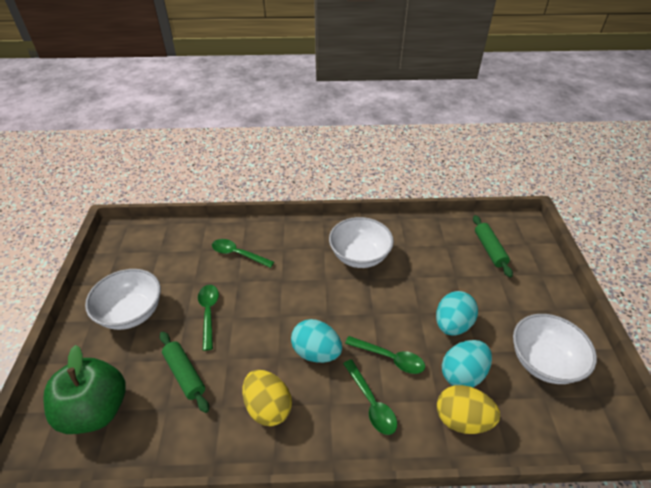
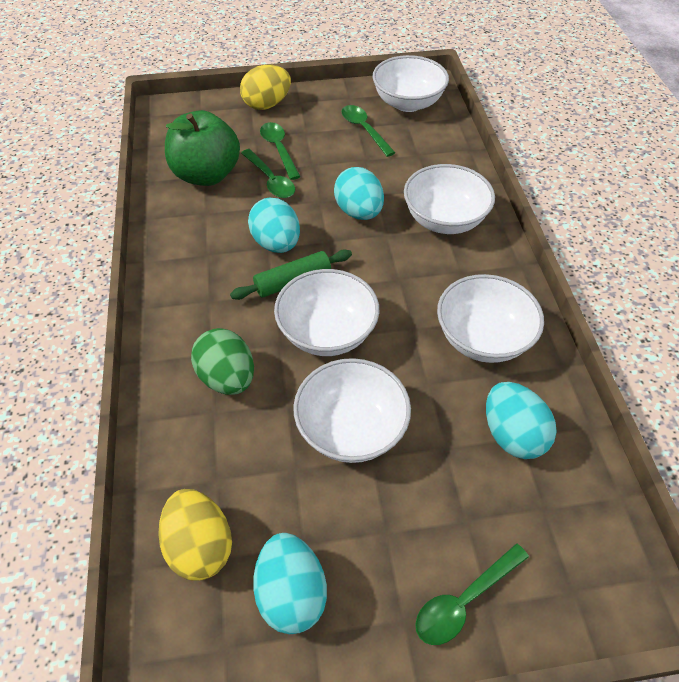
green egg: 0 -> 1
green rolling pin: 2 -> 1
turquoise egg: 3 -> 4
white bowl: 3 -> 5

